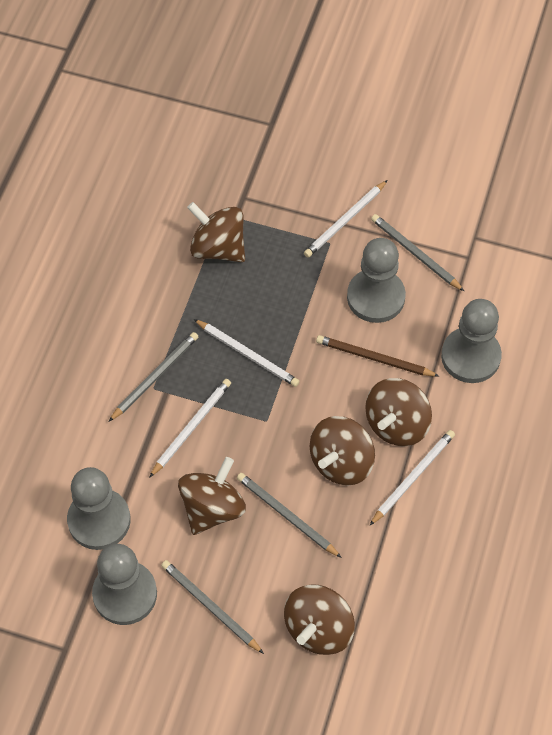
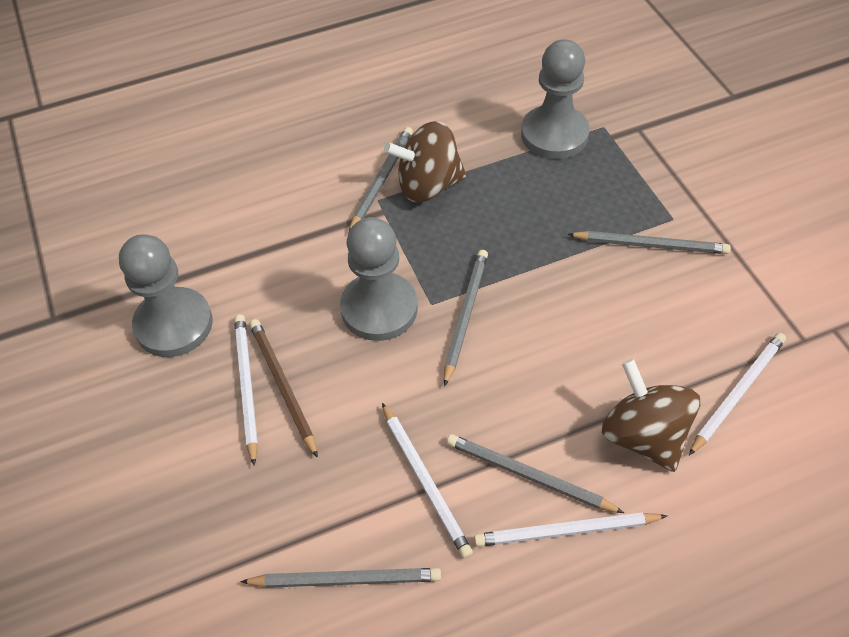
brown spinning top: 5 -> 2
grey pawn: 4 -> 3
grey pencil: 4 -> 5

